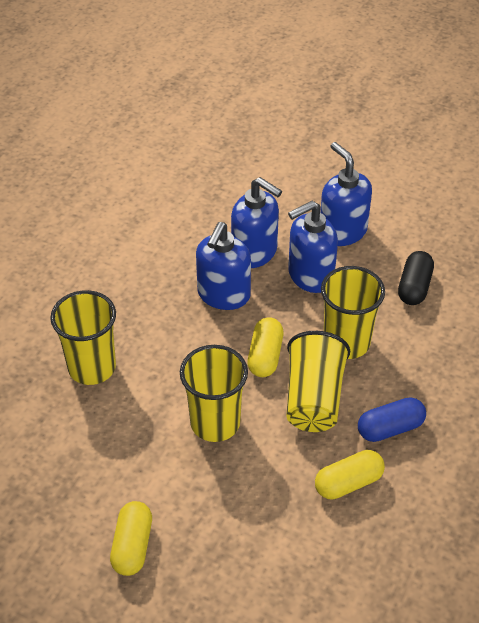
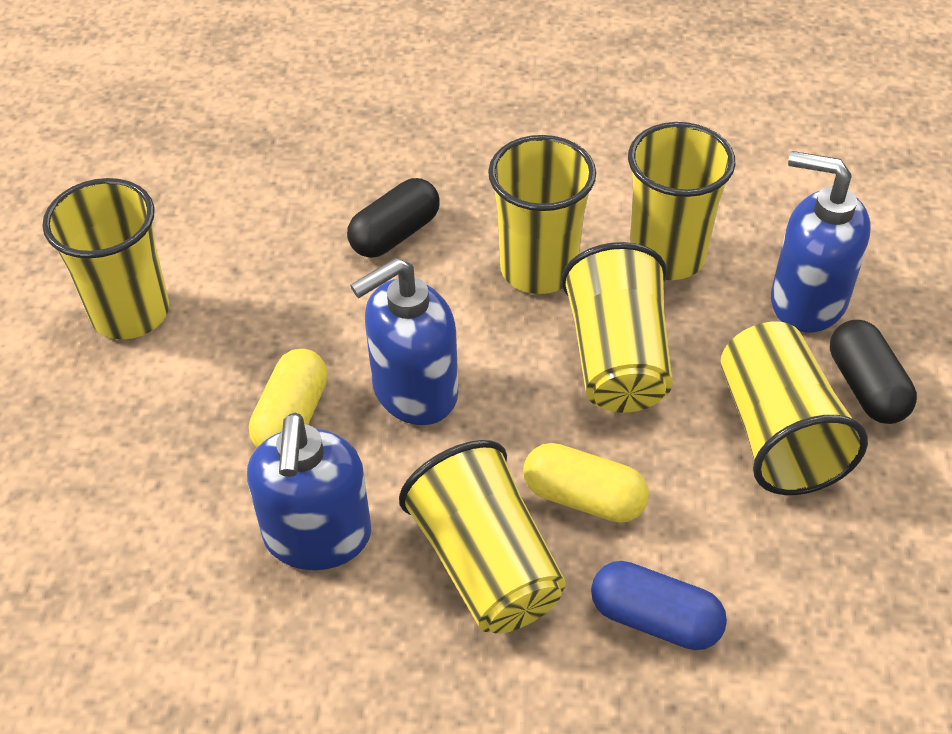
black capsule: 1 -> 2
blue soap dispenser: 4 -> 3
yellow capsule: 3 -> 2
yellow cup: 4 -> 6

